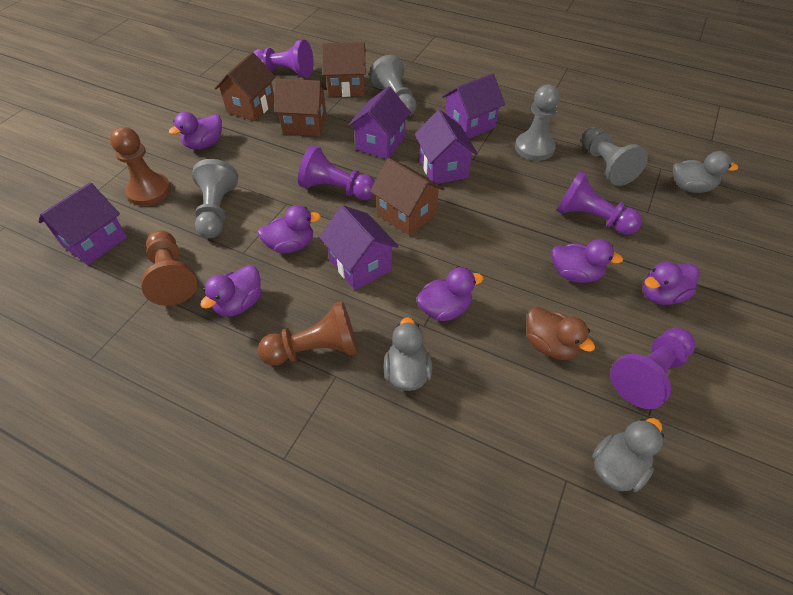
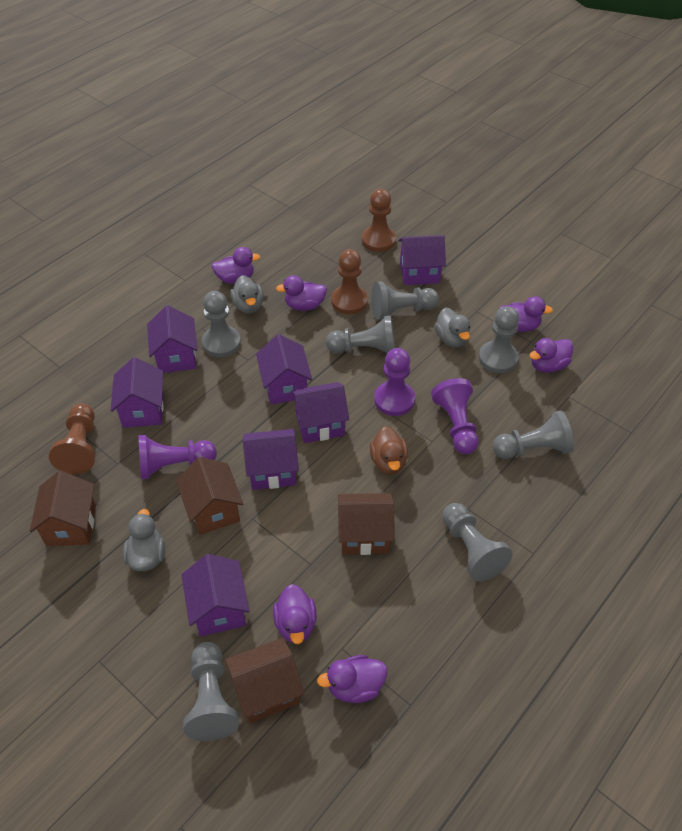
grey pawn: 4 -> 7
purple house: 5 -> 7
purple pawn: 4 -> 3

